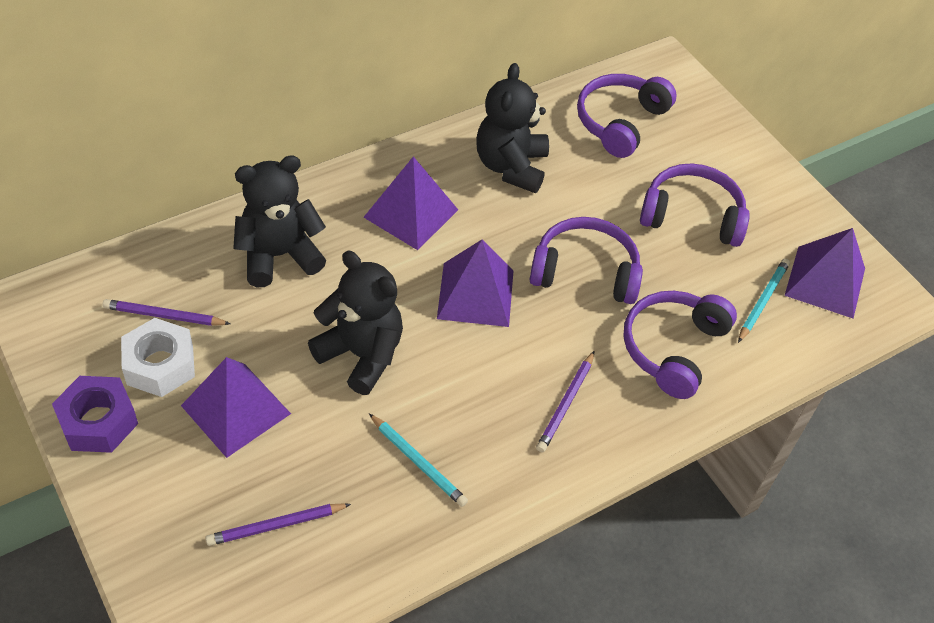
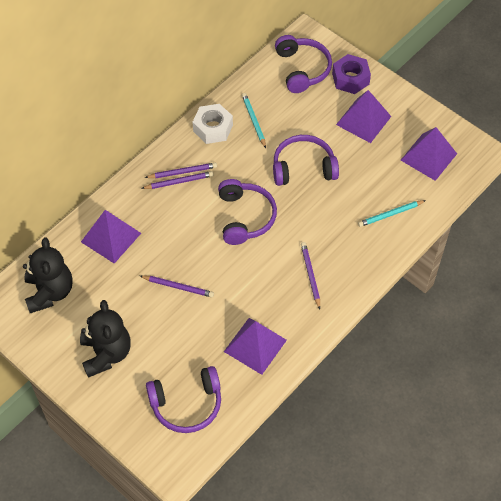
black teddy bear: 3 -> 2
purple pencil: 3 -> 4

